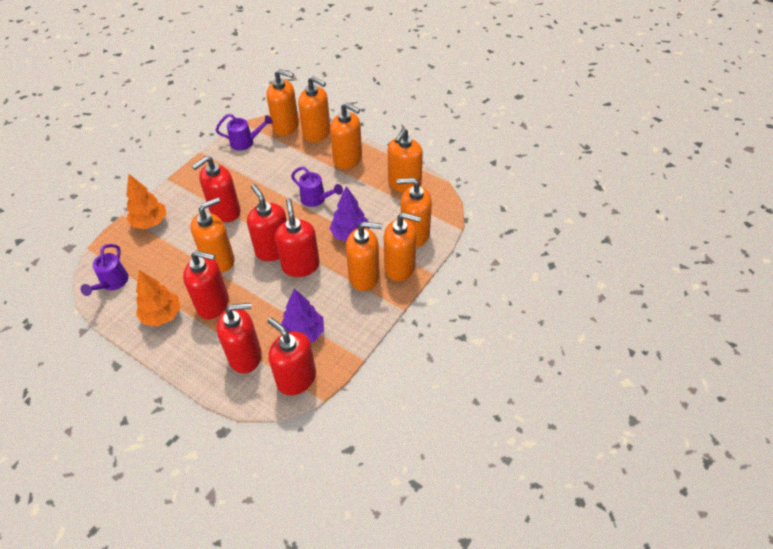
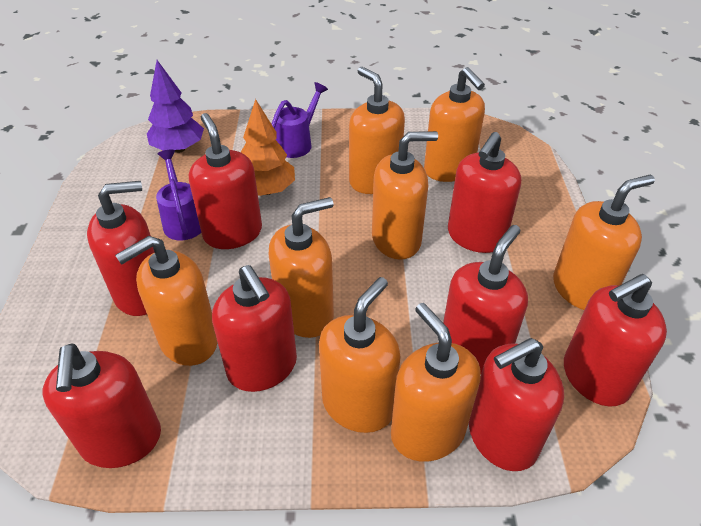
orange tree: 2 -> 1
purple tree: 2 -> 1
purple watering can: 3 -> 2
red soap dispenser: 6 -> 8

